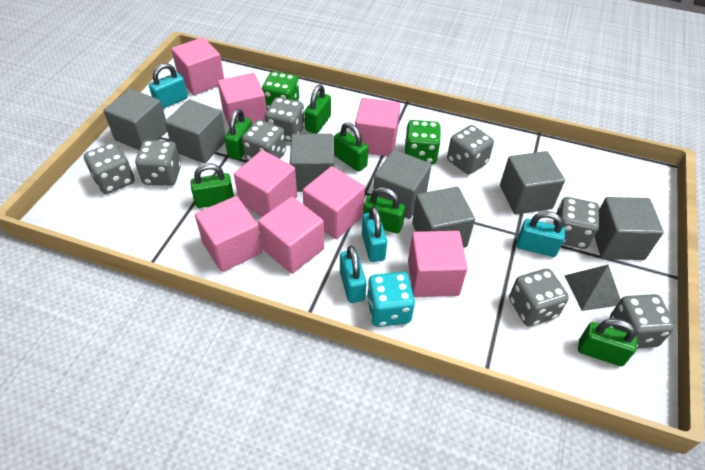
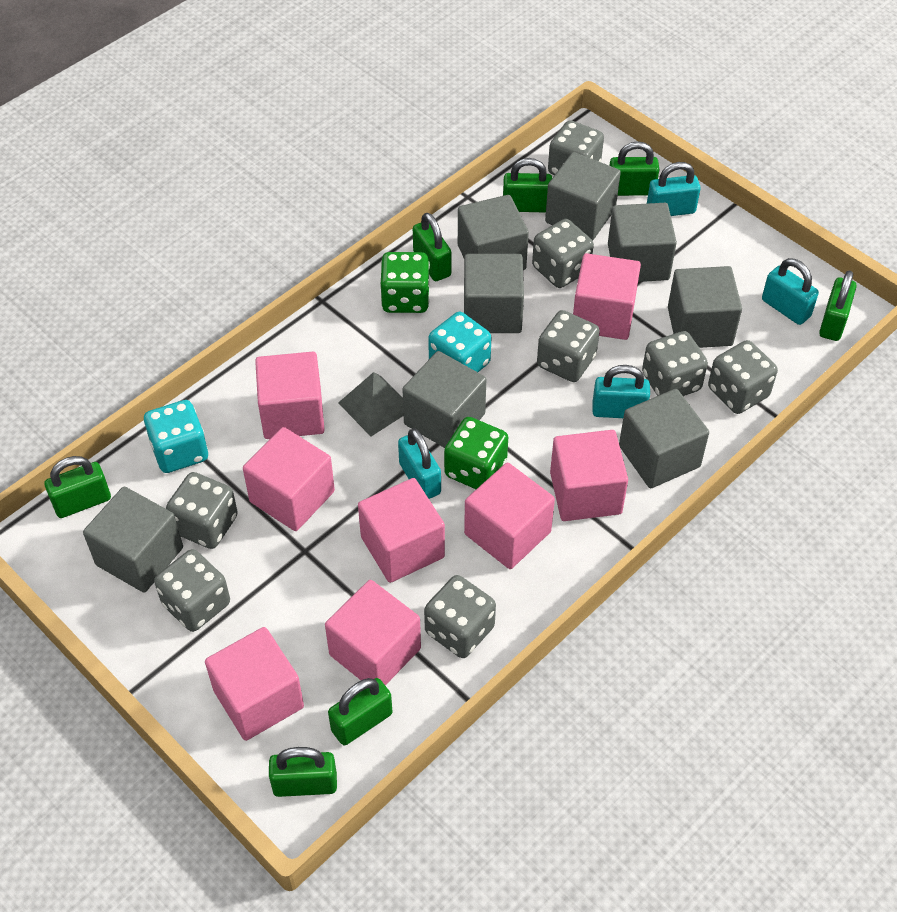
green padlock: 6 -> 7
grey cube: 7 -> 8
turquoise dice: 1 -> 2

